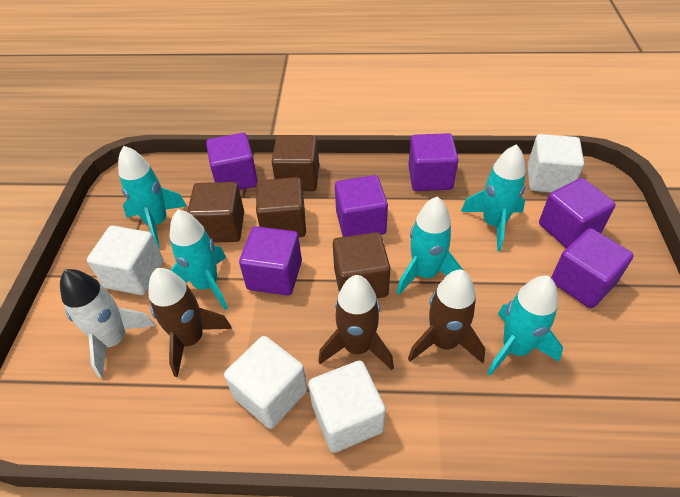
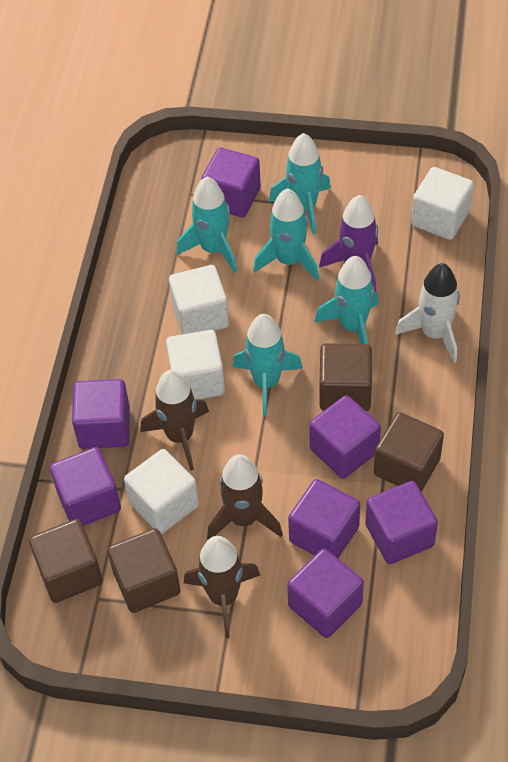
purple cube: 6 -> 7
purple rocket: 0 -> 1

